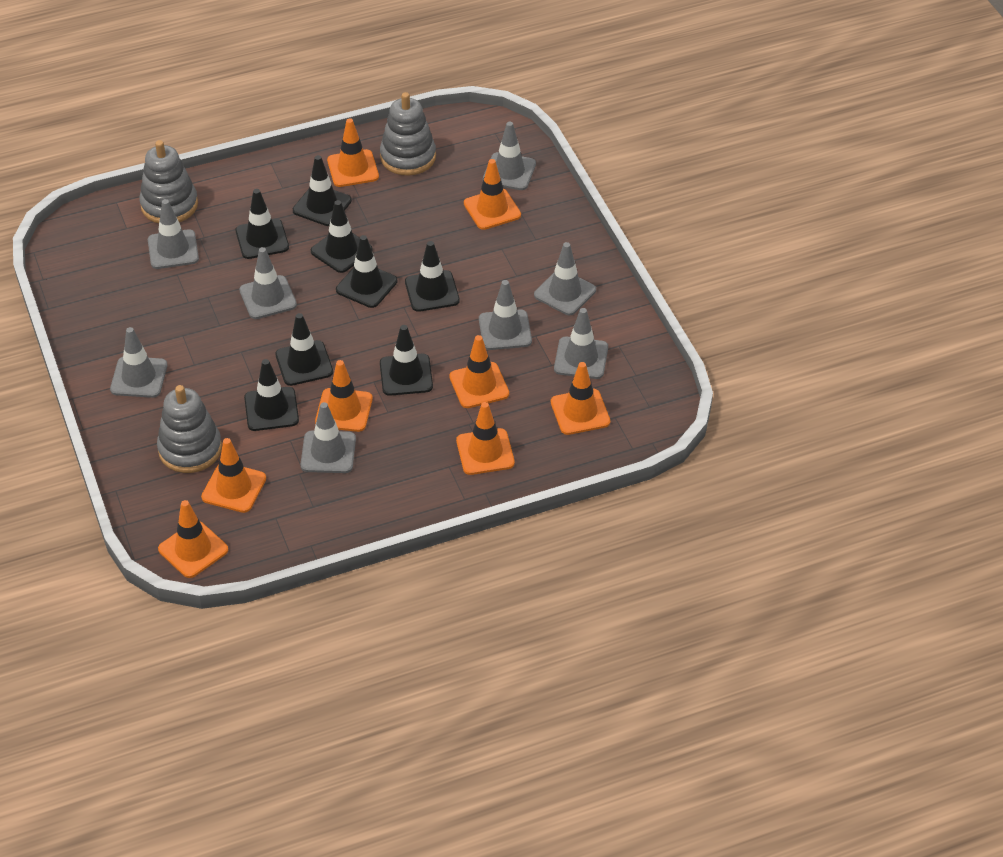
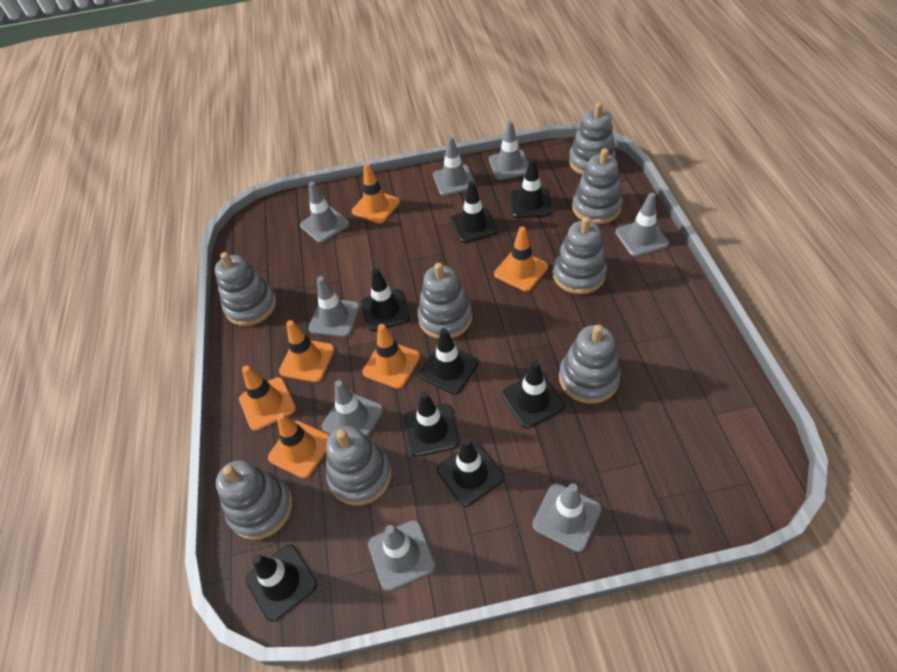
grey stacking toy: 3 -> 8
orange traffic cone: 8 -> 6

